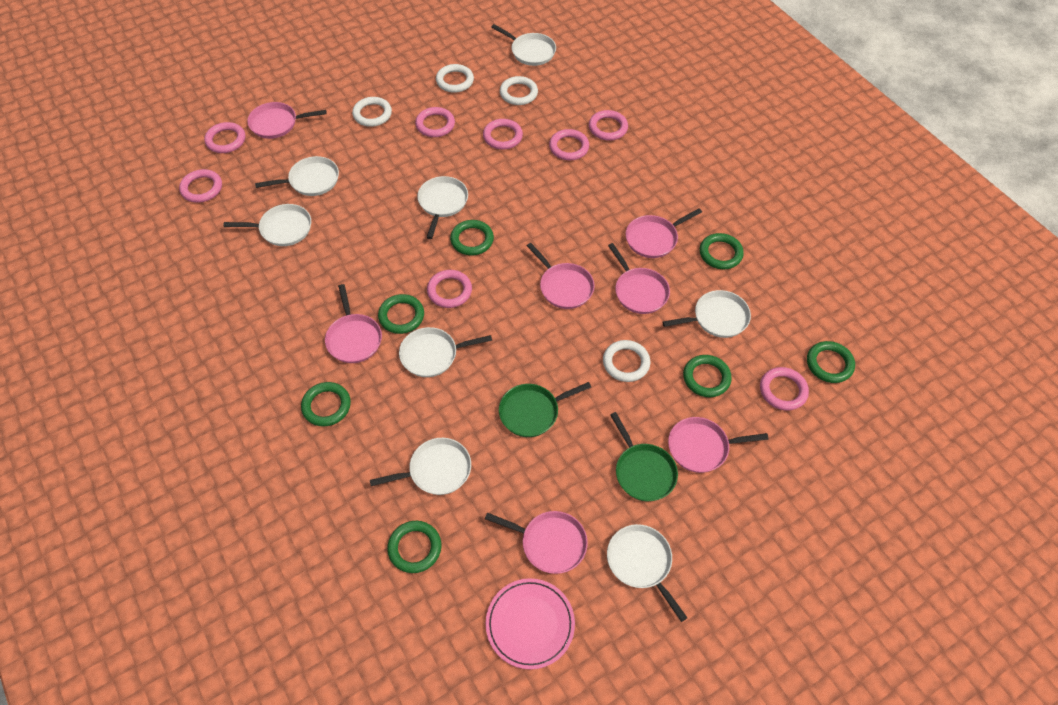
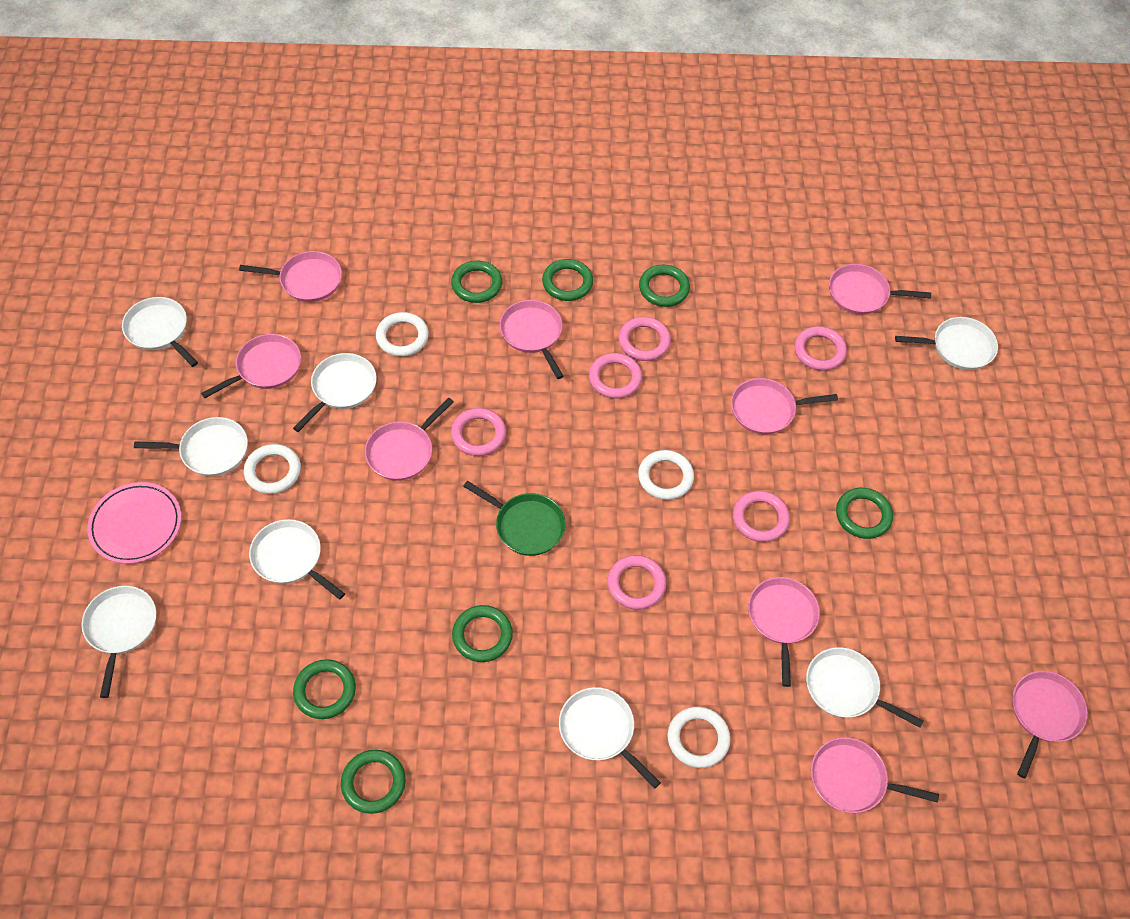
green pan: 2 -> 1
pink pan: 7 -> 9
pink ring: 8 -> 6

